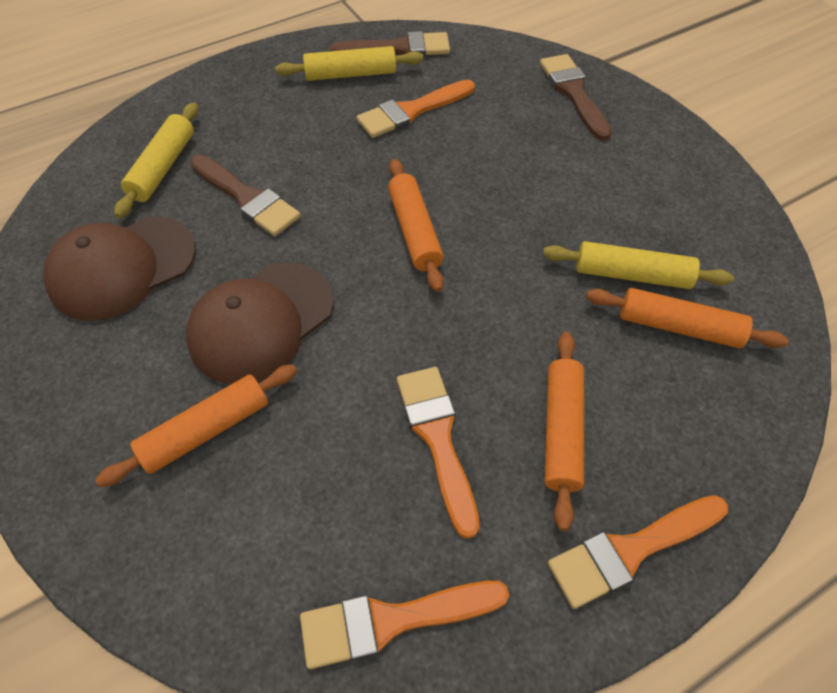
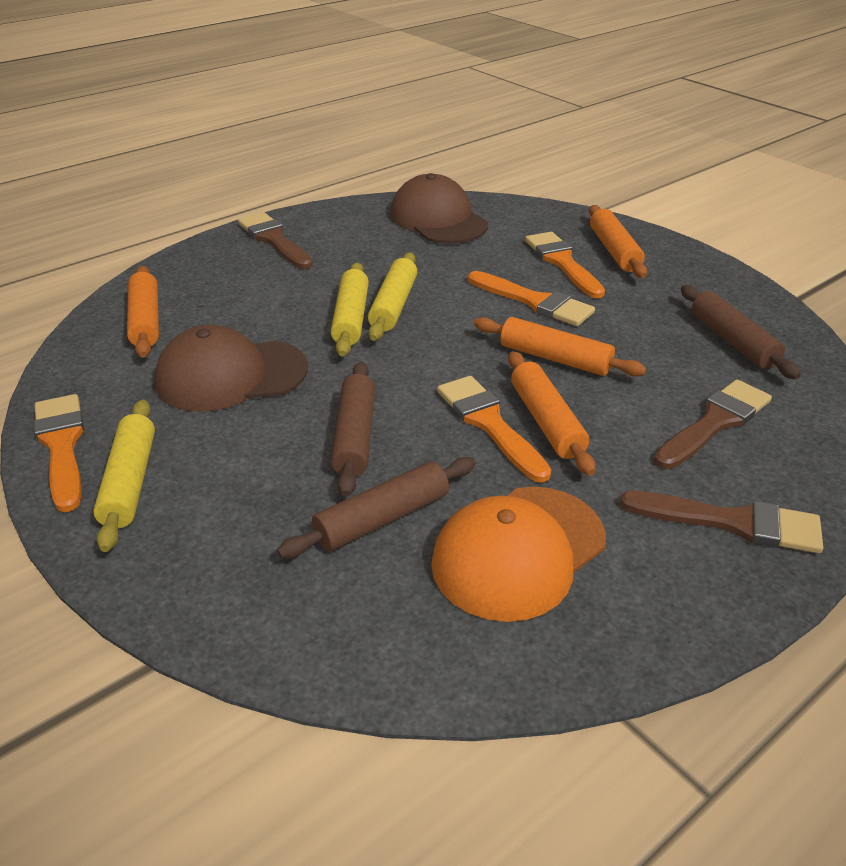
brown rolling pin: 0 -> 3
orange cap: 0 -> 1

